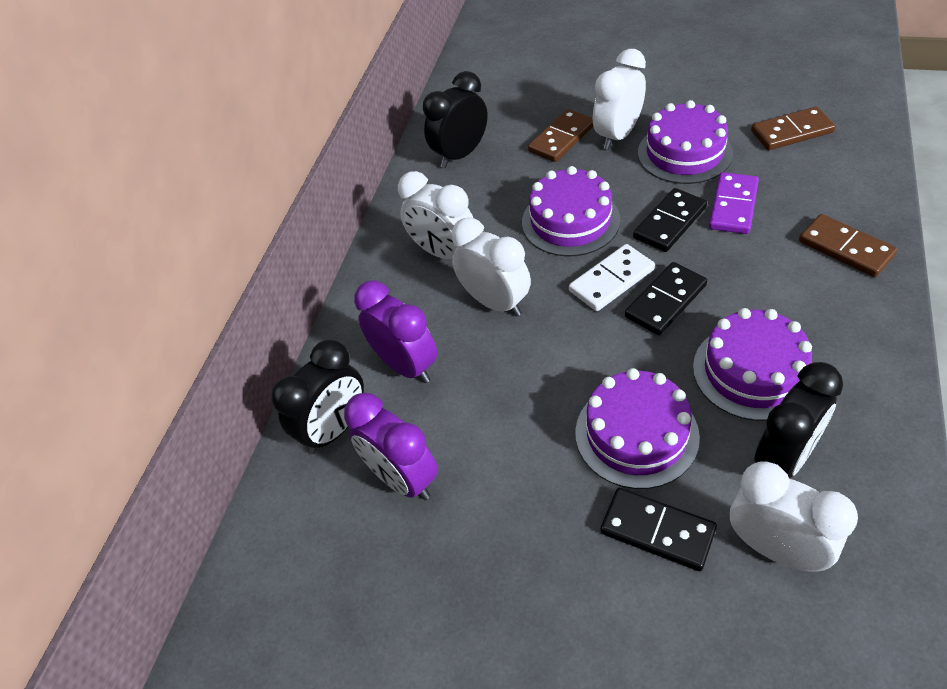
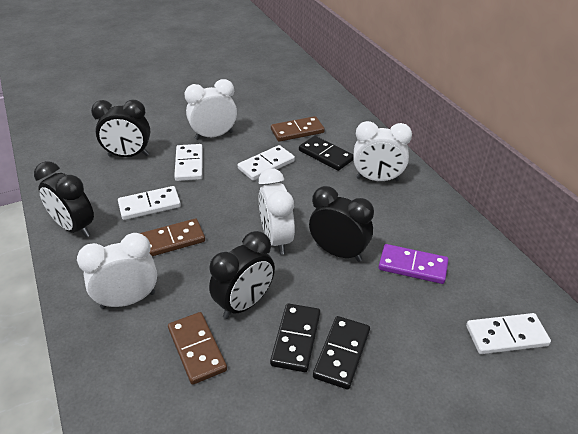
black clock: 3 -> 4
purple cake: 4 -> 0
purple clock: 2 -> 0
white domino: 1 -> 4

